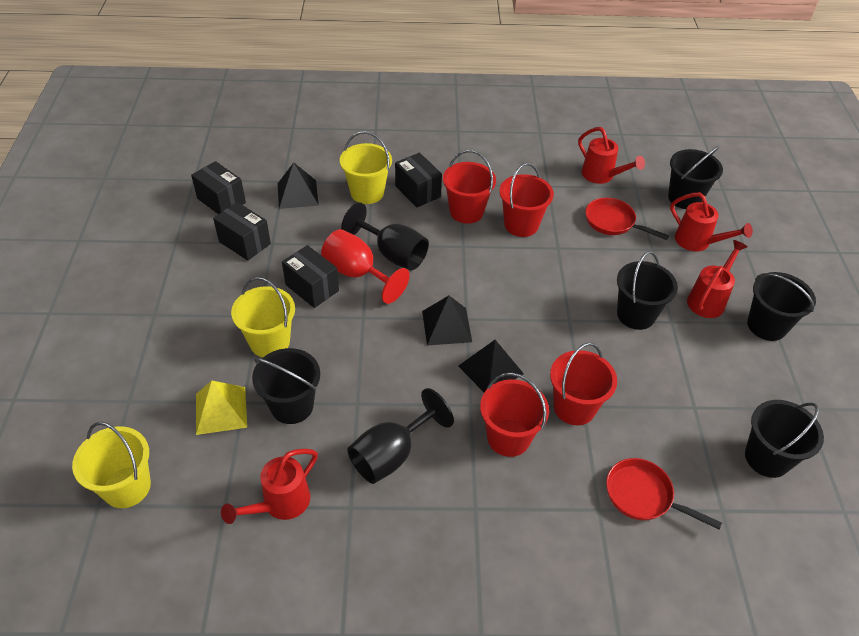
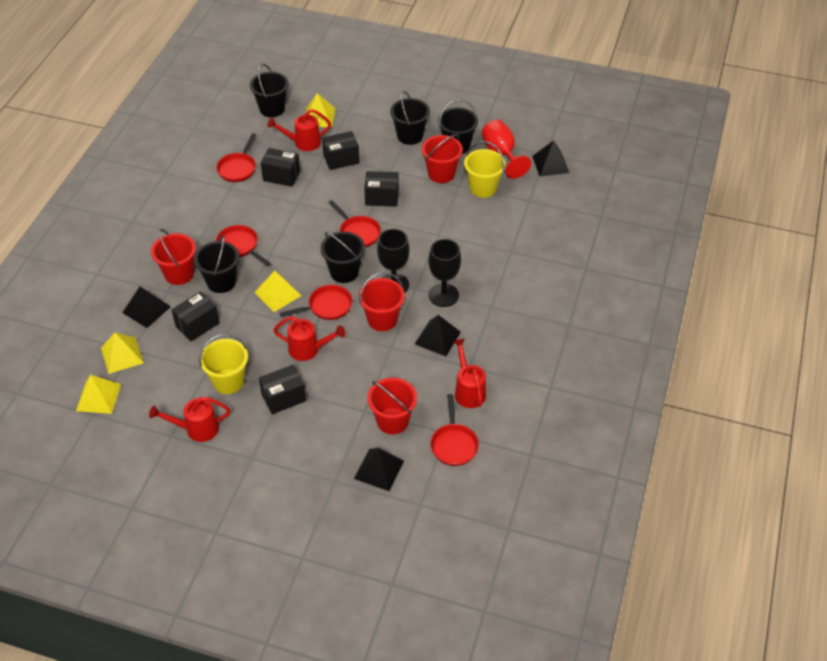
black box: 4 -> 5
black pyramid: 3 -> 4
red pan: 2 -> 5
yellow bucket: 3 -> 2
yellow pyramid: 1 -> 4

